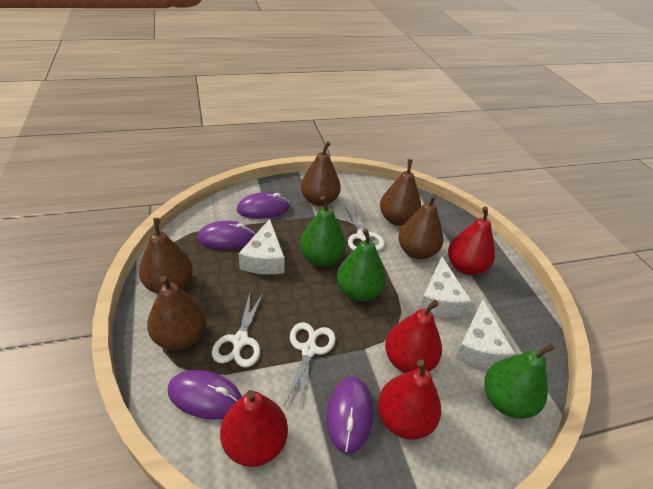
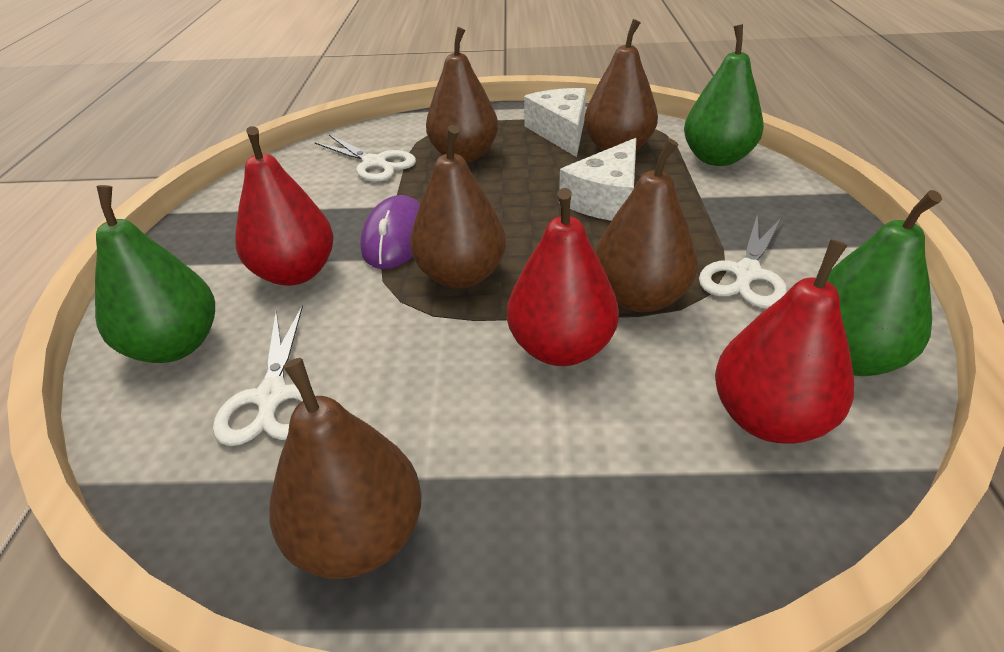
purple mouse: 4 -> 1
red pear: 4 -> 3
white cheese: 3 -> 2

